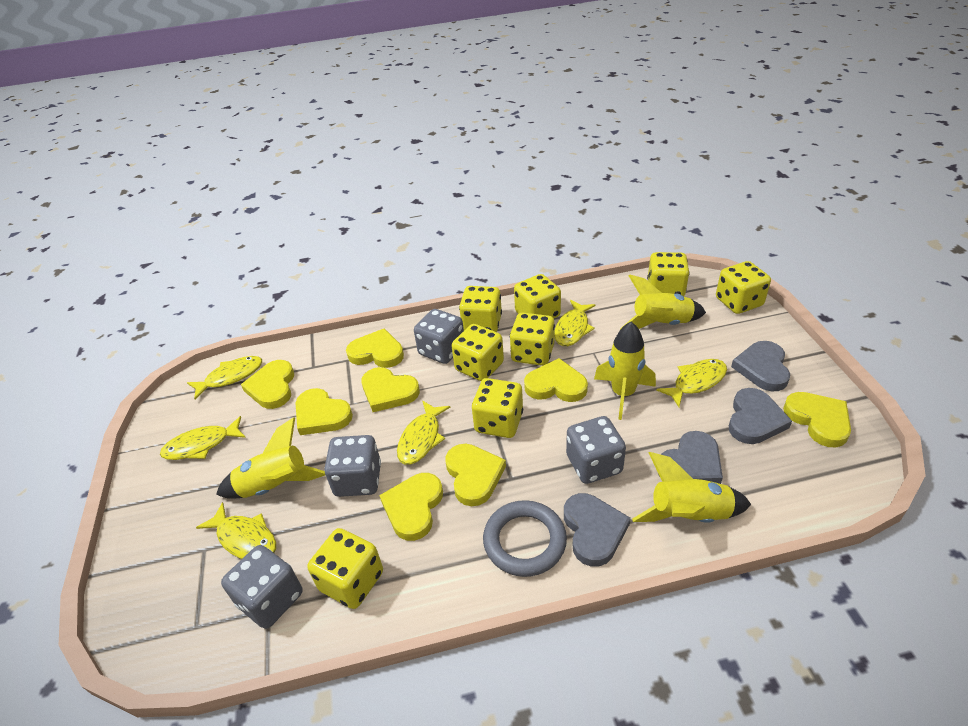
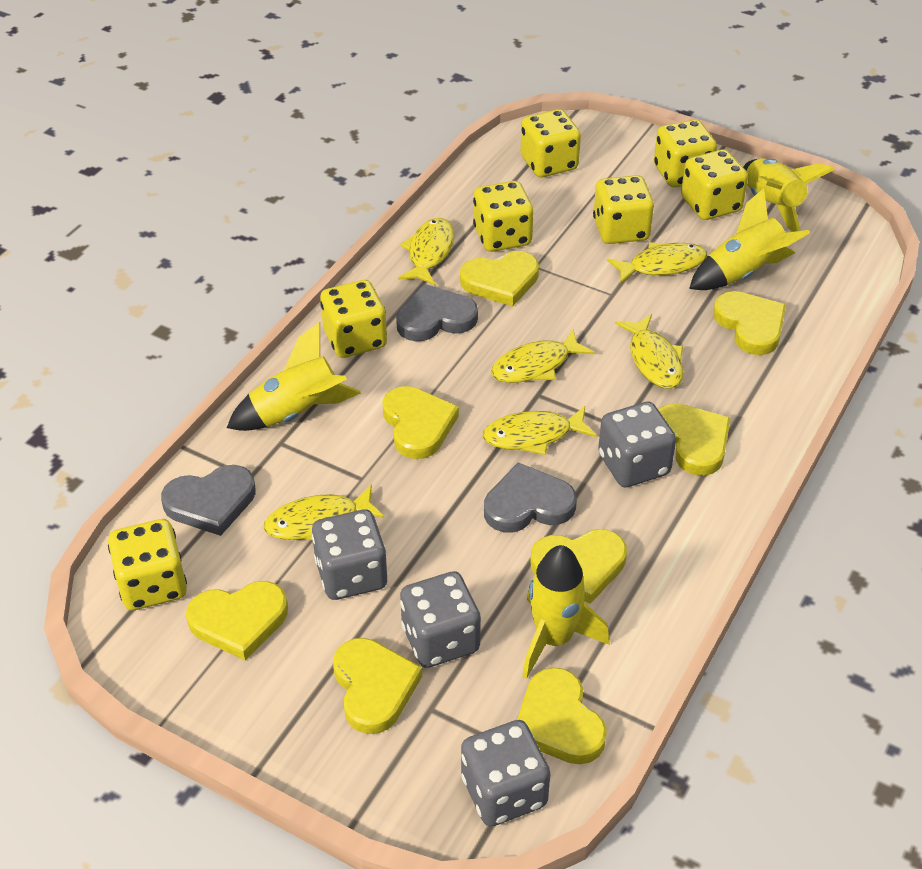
grey heart: 4 -> 3
grey ring: 1 -> 0
yellow dice: 8 -> 7

